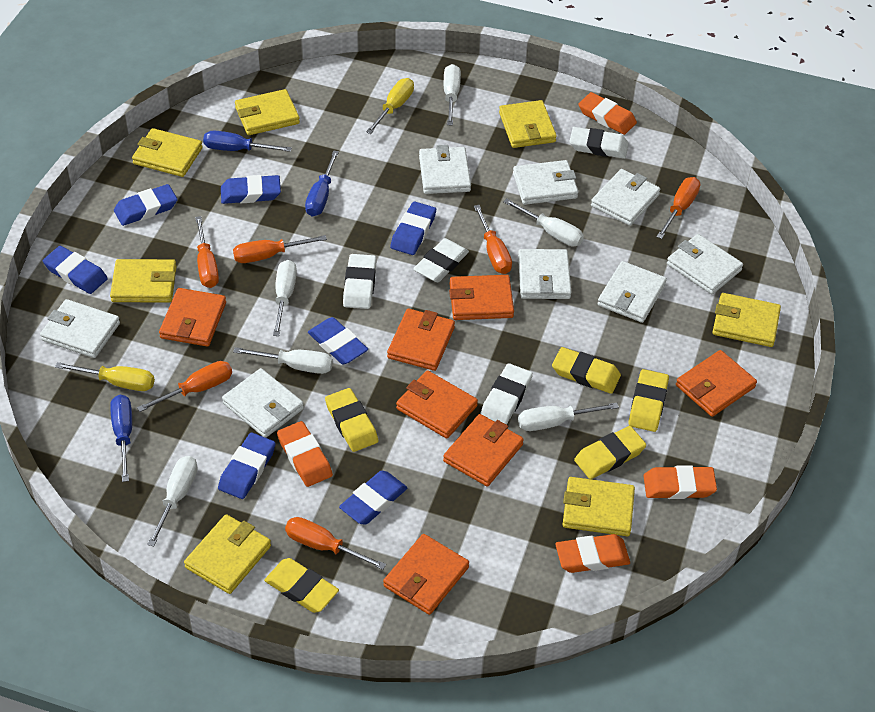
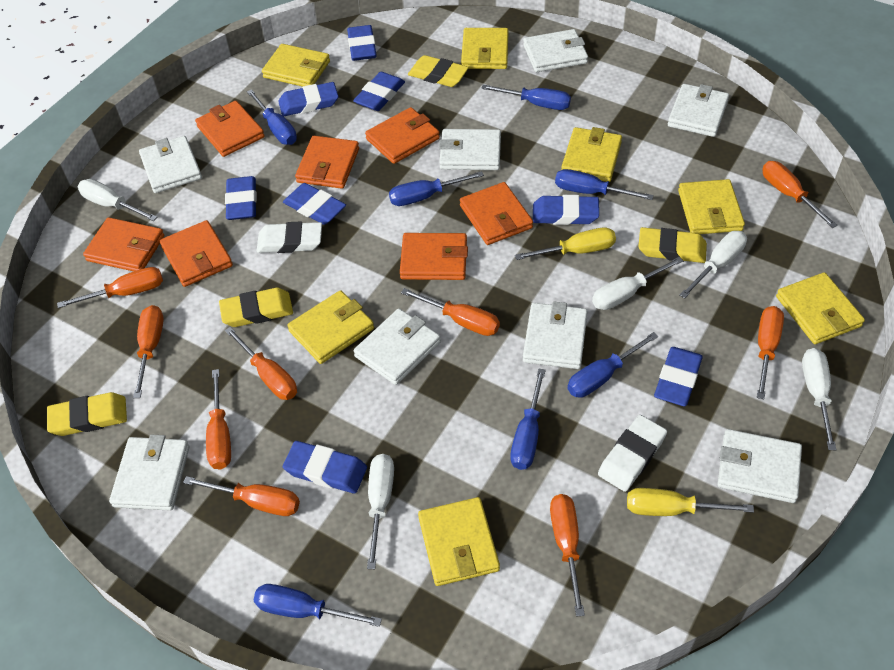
blue eraser: 7 -> 8
blue screwdriver: 3 -> 7
orange eraser: 4 -> 0
orange screwdriver: 6 -> 9
white eraser: 4 -> 2
white screwdriver: 6 -> 5
yellow eraser: 5 -> 4

